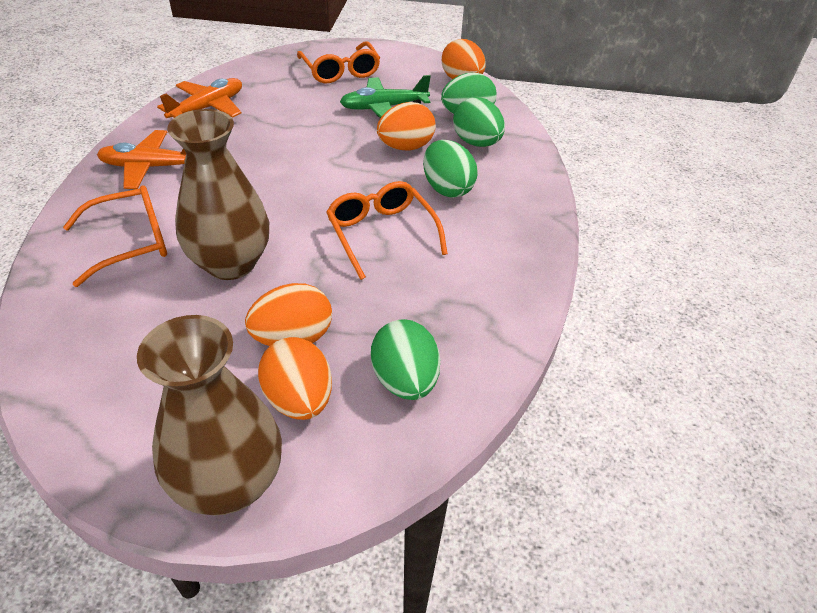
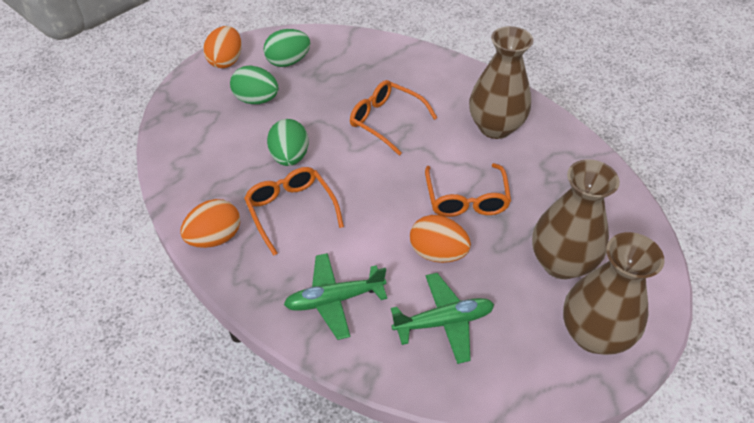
brown vase: 2 -> 3
green egg: 4 -> 3
green plane: 1 -> 2
orange egg: 4 -> 3
orange plane: 2 -> 0

